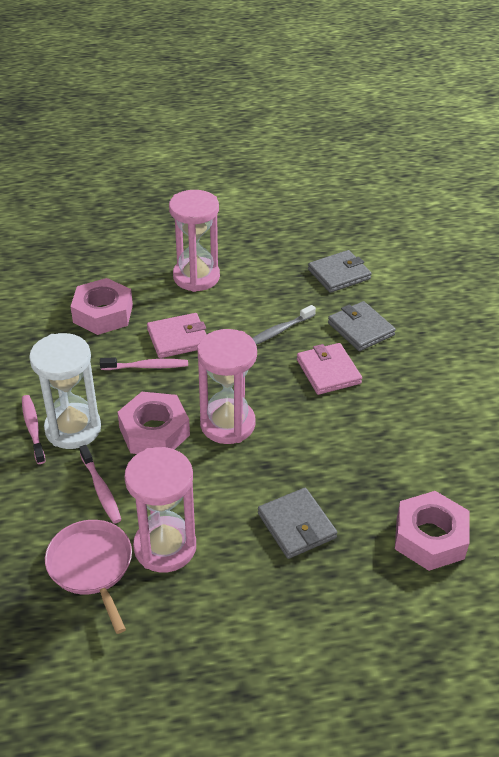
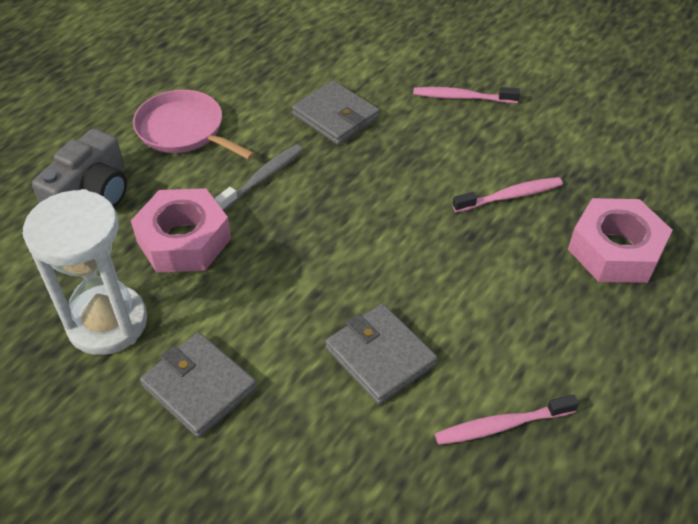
grey camera: 0 -> 1
pink hourglass: 3 -> 0
pink nut: 3 -> 2
pink wallet: 2 -> 0

